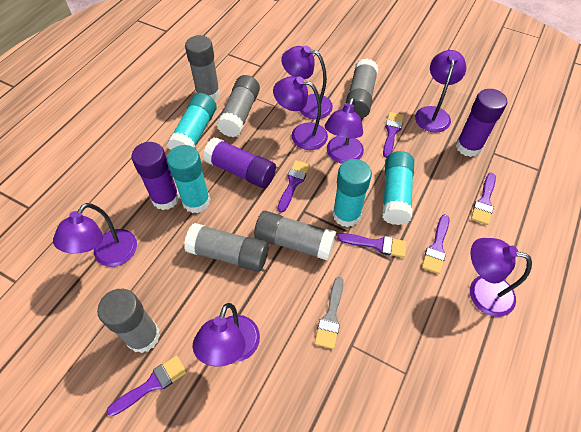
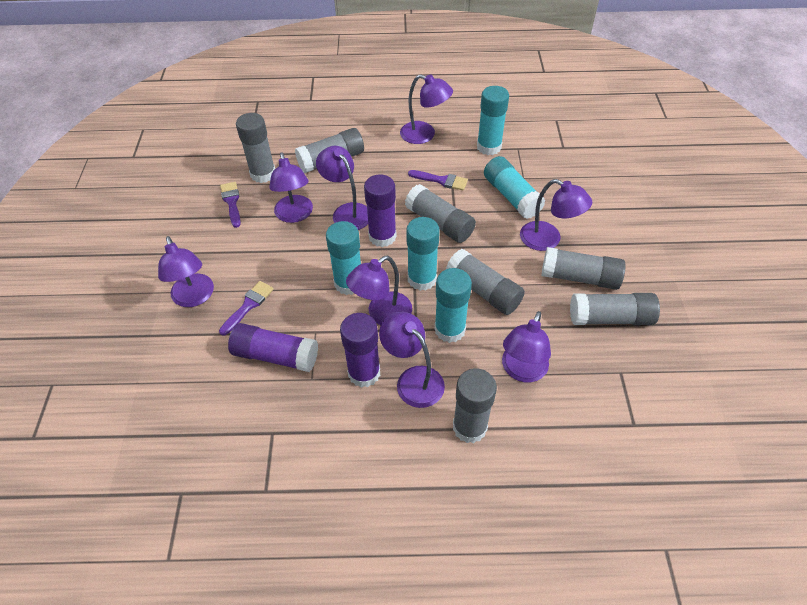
grey brush: 1 -> 0
grey glue stick: 6 -> 7
purple brush: 6 -> 3
purple lamp: 7 -> 8
turquoise glue stick: 4 -> 5

